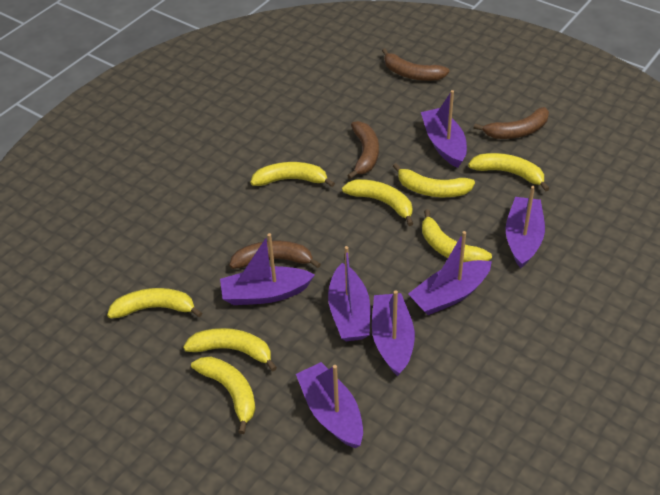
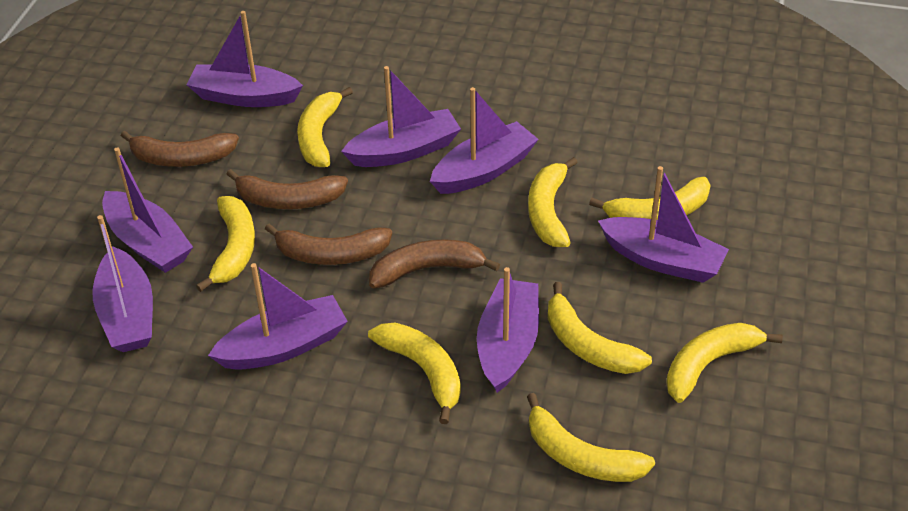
purple boat: 7 -> 8

